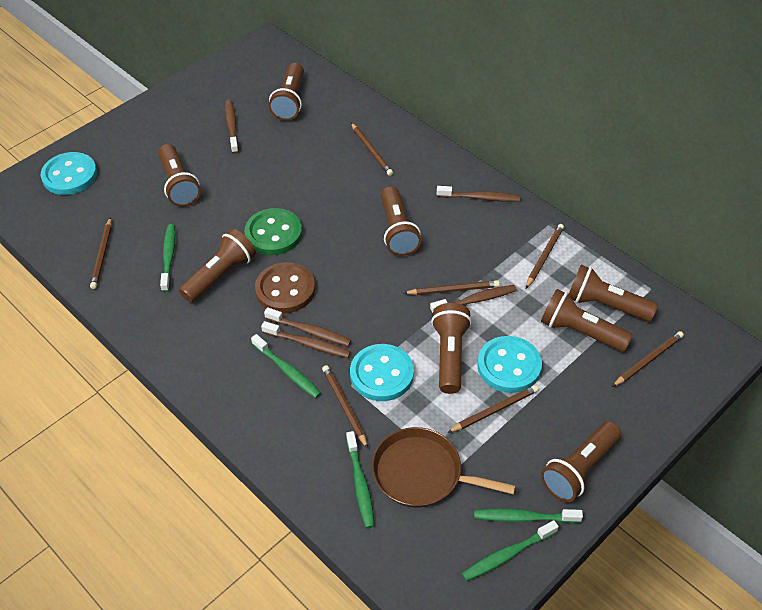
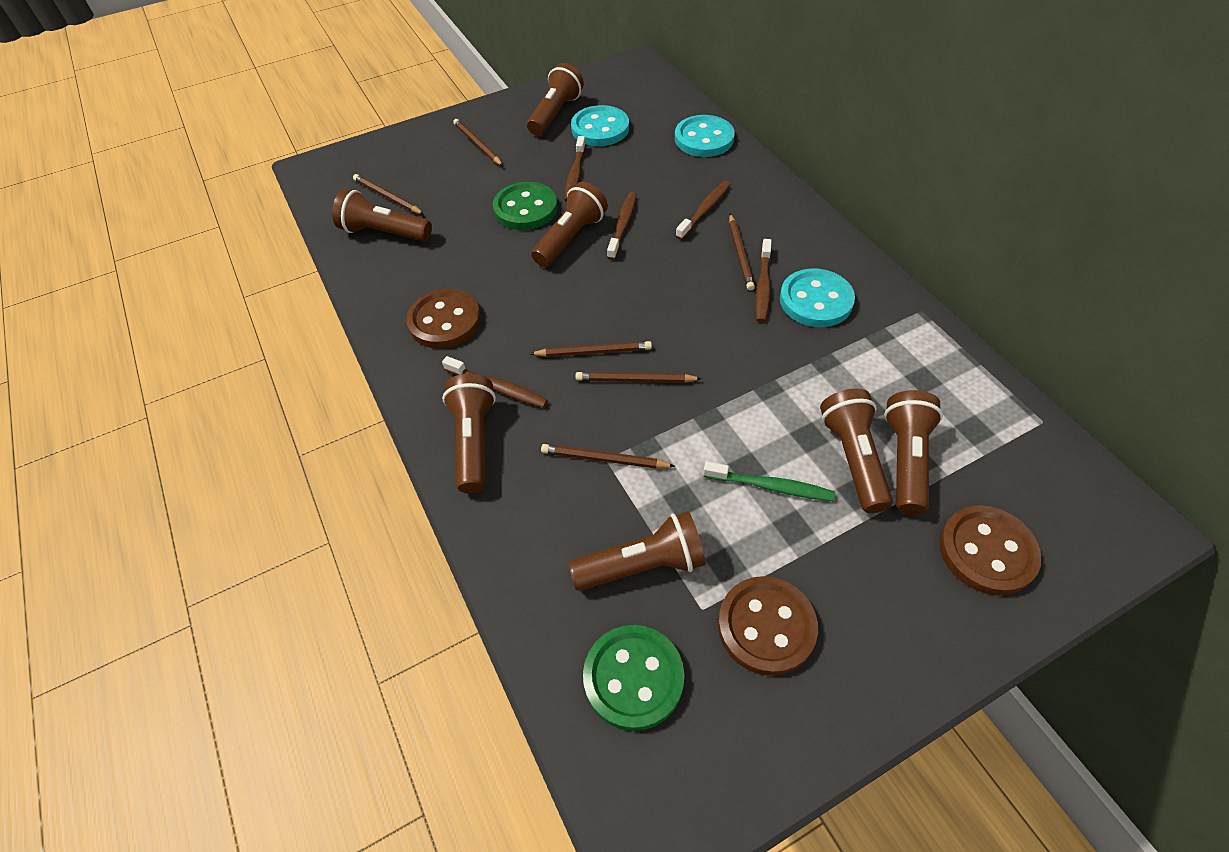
brown button: 1 -> 3
brown flashlight: 8 -> 7
brown pan: 1 -> 0
brown pencil: 7 -> 6
green button: 1 -> 2
green toothbrush: 5 -> 1

